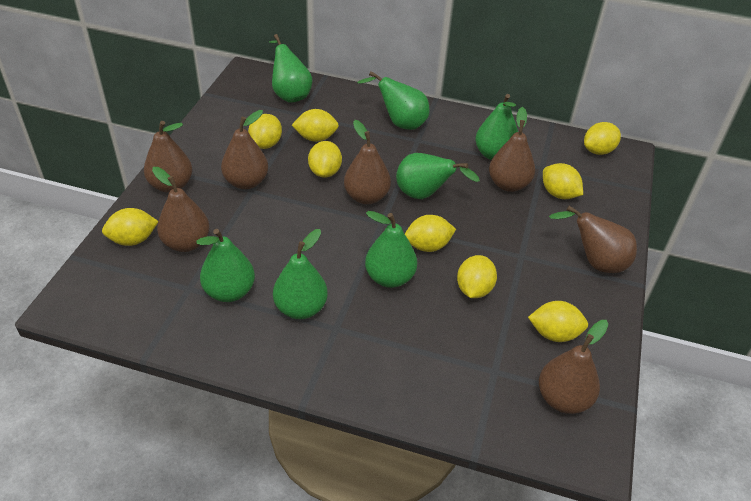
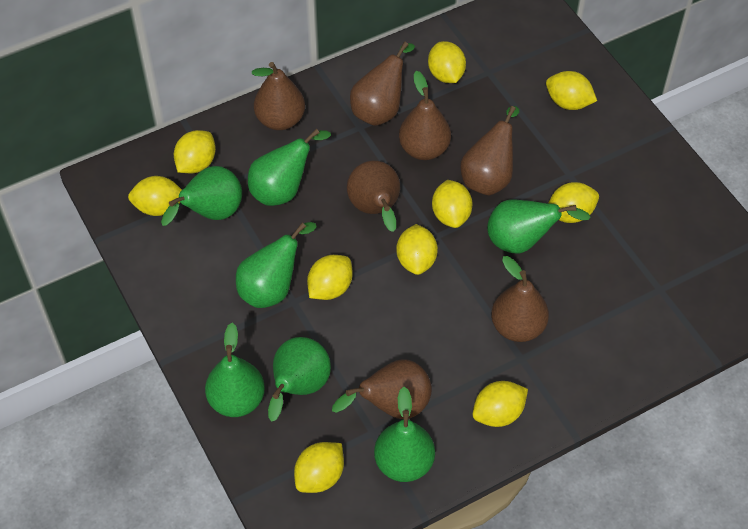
yellow lemon: 9 -> 10

